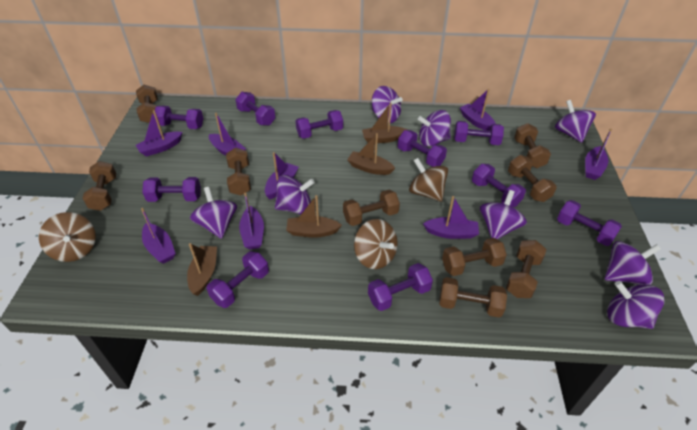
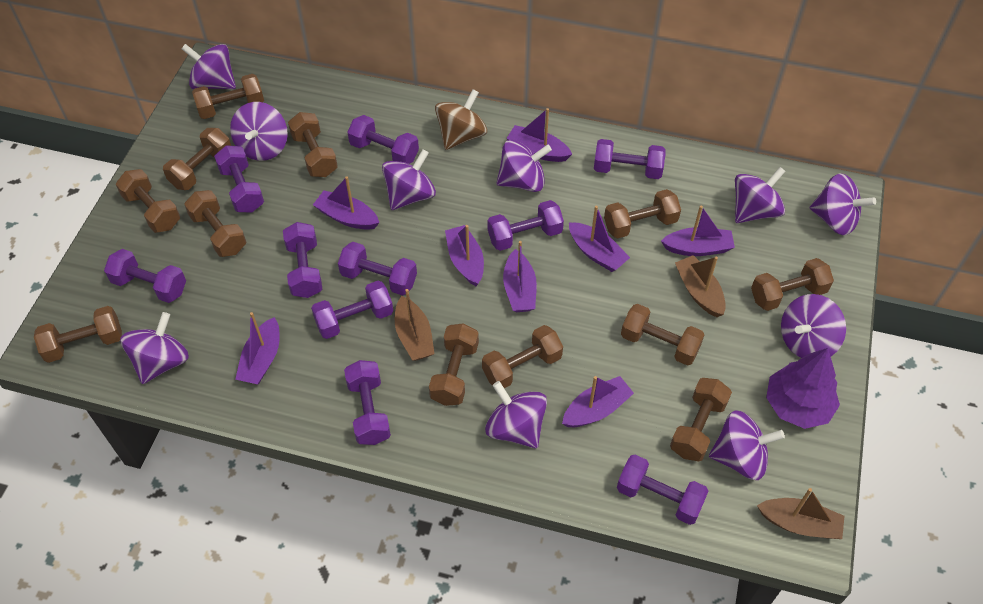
brown boat: 4 -> 3
brown dumbbell: 9 -> 12
brown spinning top: 3 -> 1
purple spinning top: 8 -> 10
purple tree: 0 -> 1

